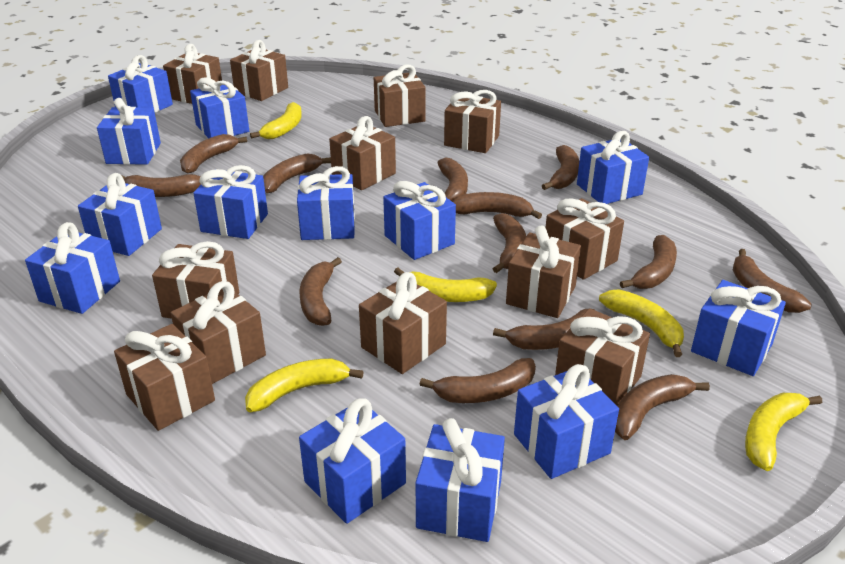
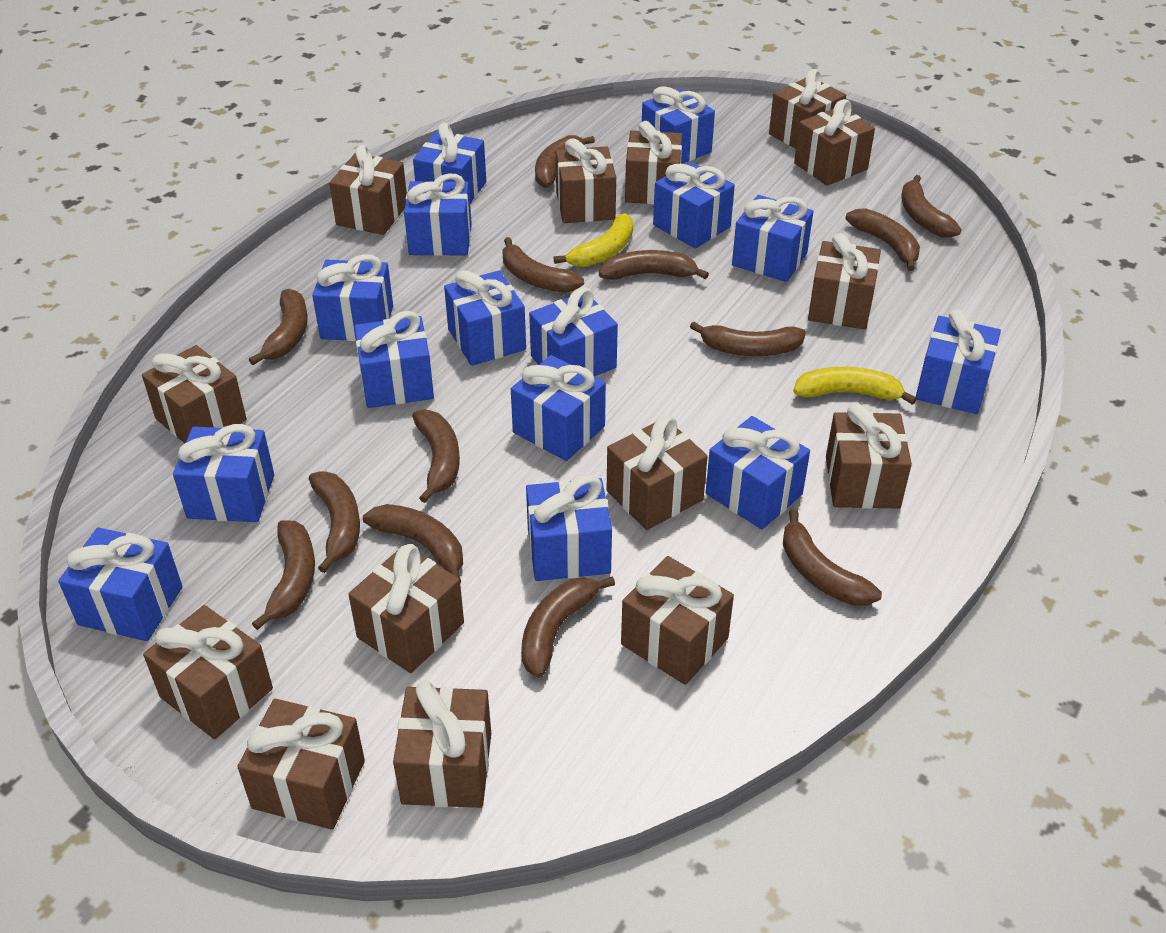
blue gift: 13 -> 15
brown gift: 12 -> 14
yellow banana: 5 -> 2

